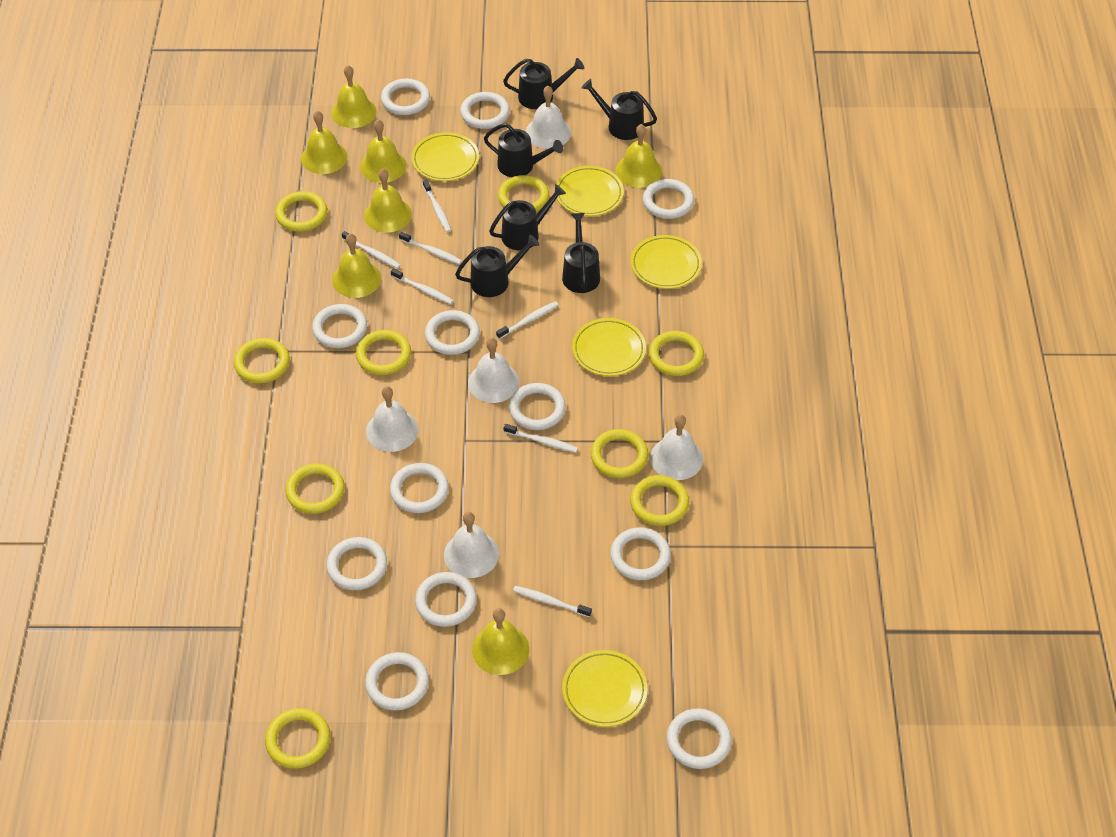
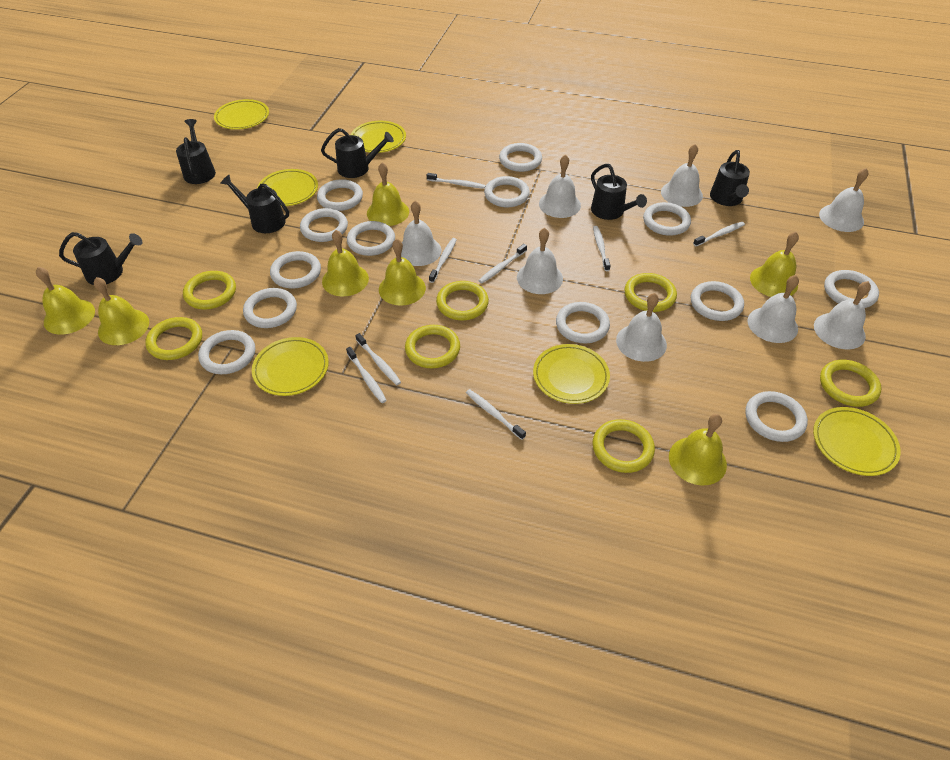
white bell: 5 -> 8
white ring: 12 -> 13
white toothbrush: 7 -> 8
yellow plate: 5 -> 6
yellow ring: 9 -> 7

